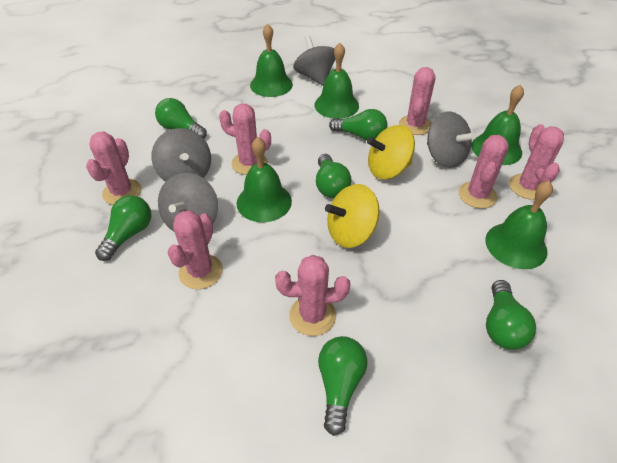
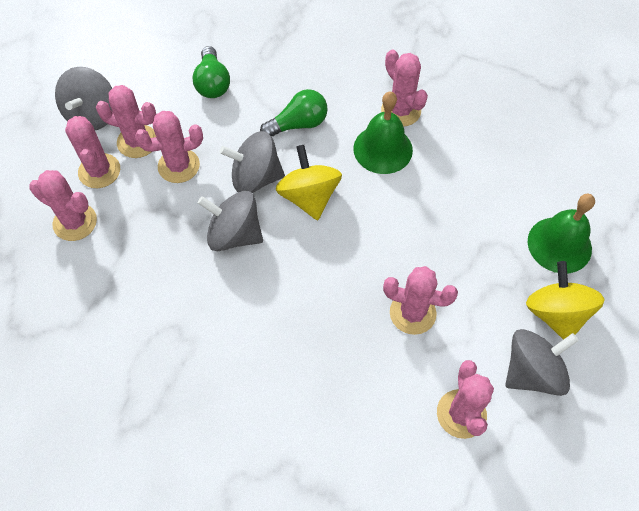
green bell: 5 -> 2
green light bulb: 6 -> 2

